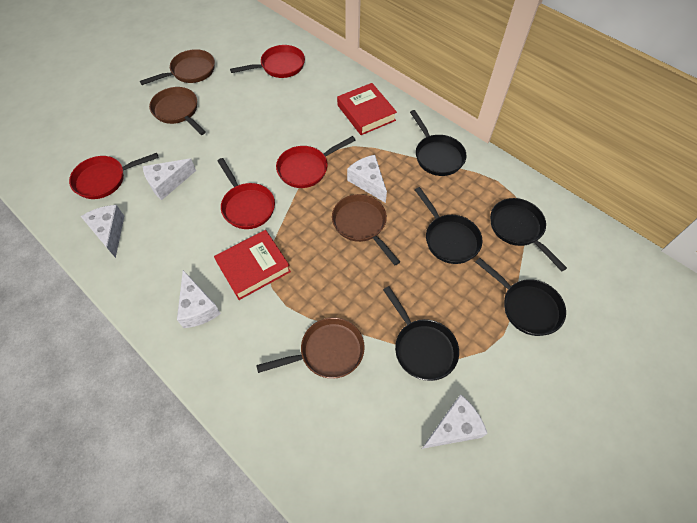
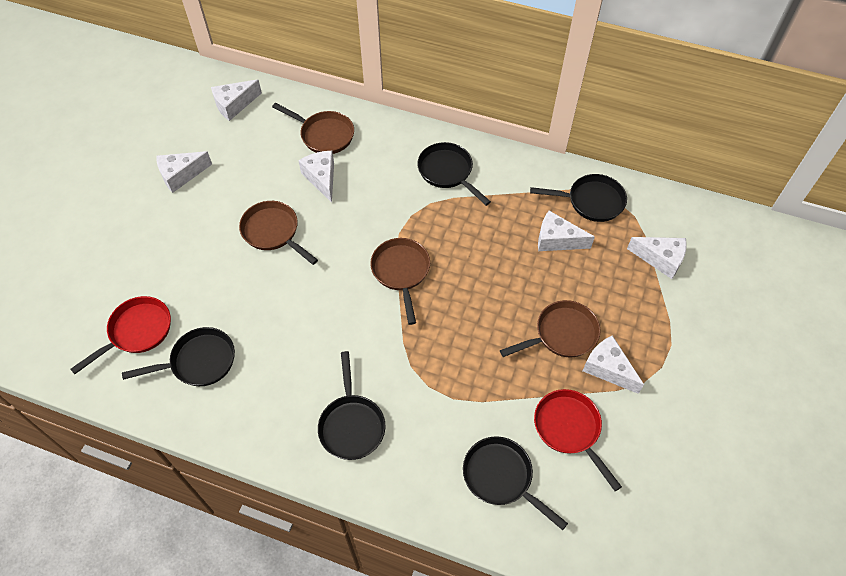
red book: 2 -> 0
red pan: 4 -> 2
white cheese: 5 -> 6

